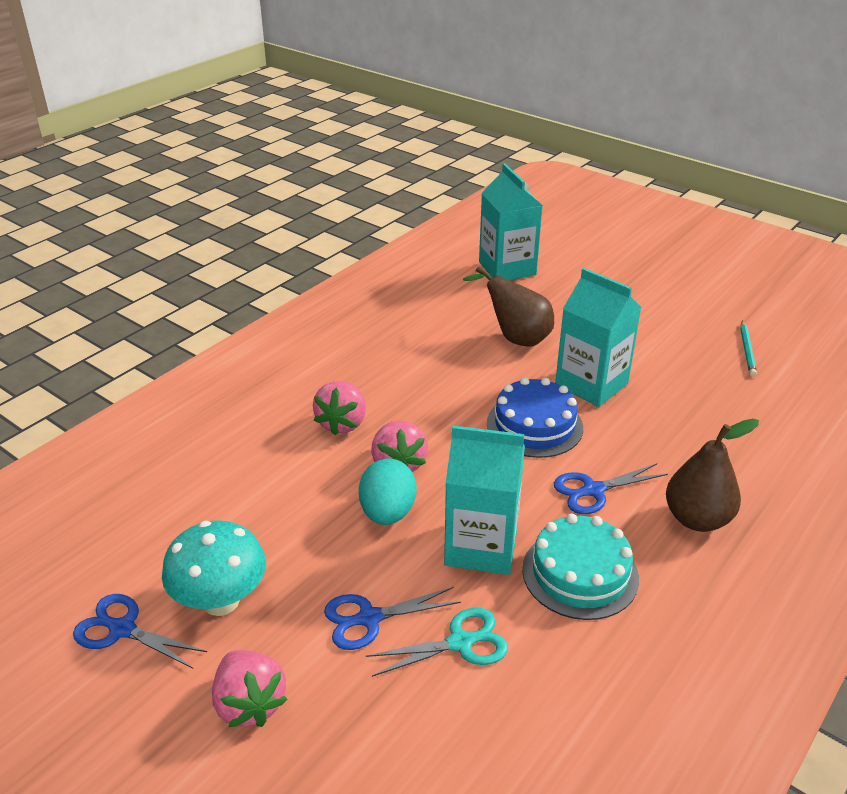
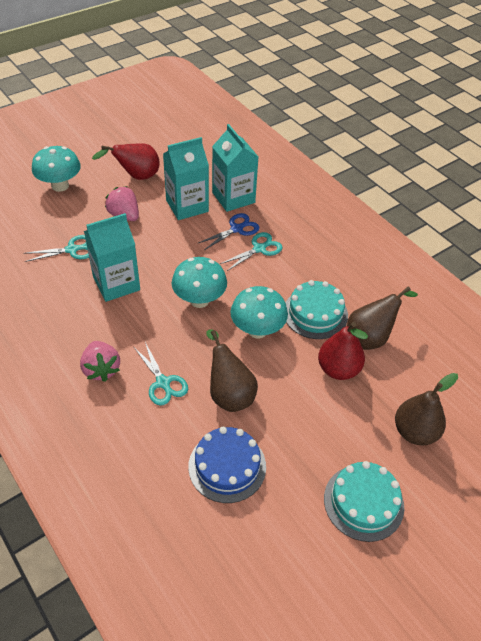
blue scissors: 3 -> 1
brown pear: 2 -> 3
pink strawberry: 3 -> 2
red pear: 0 -> 2
turquoise cake: 1 -> 2
turquoise egg: 1 -> 0
turquoise mushroom: 1 -> 3
turquoise pencil: 1 -> 0
turquoise scissors: 1 -> 3

